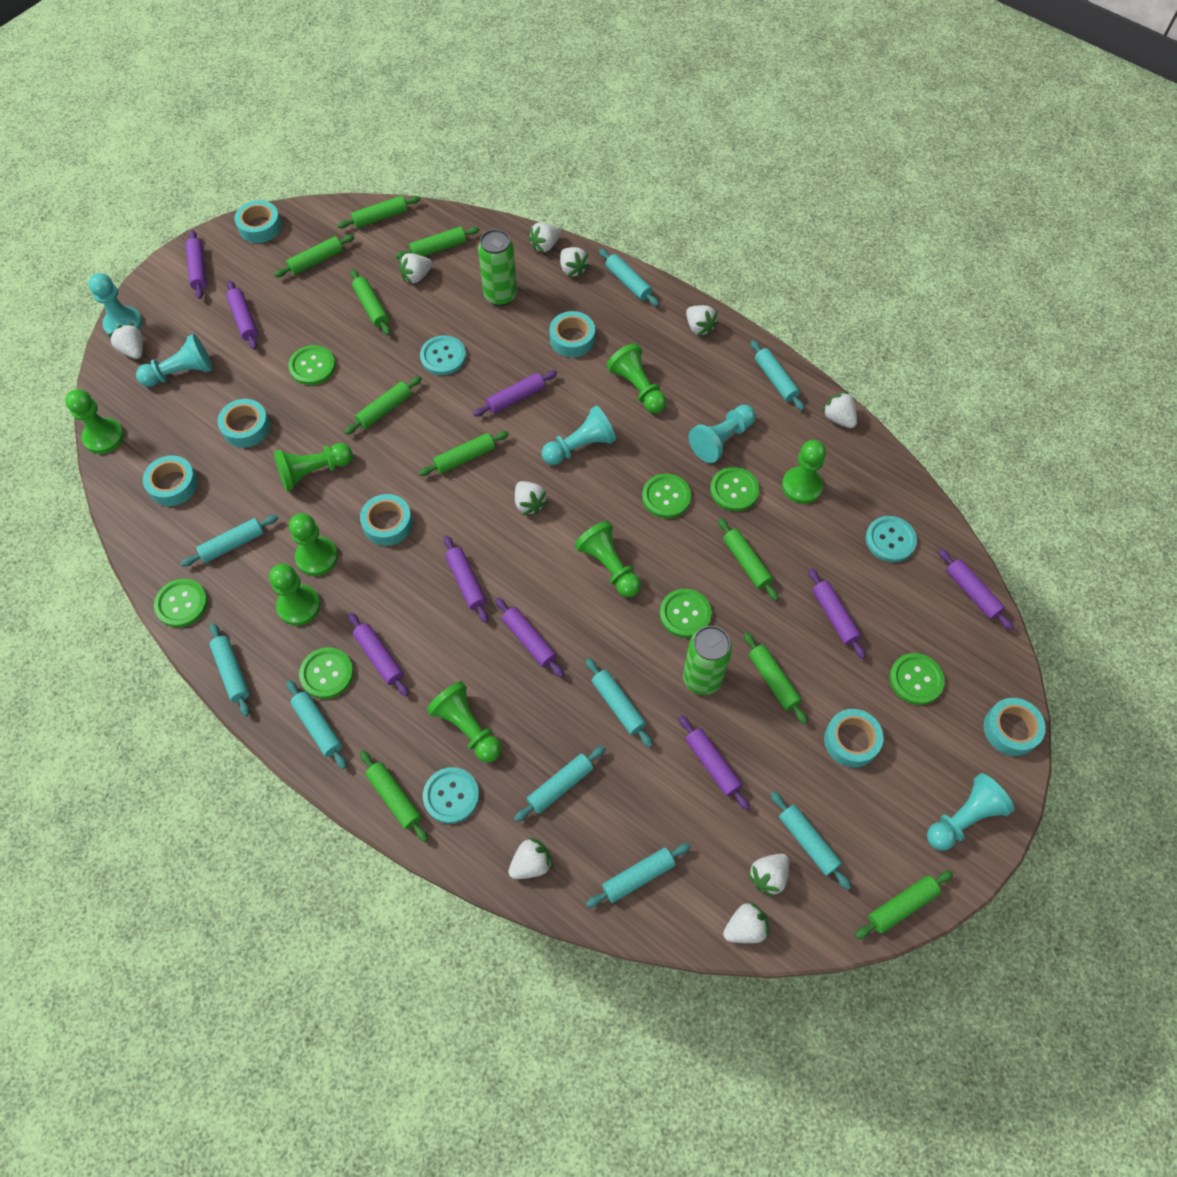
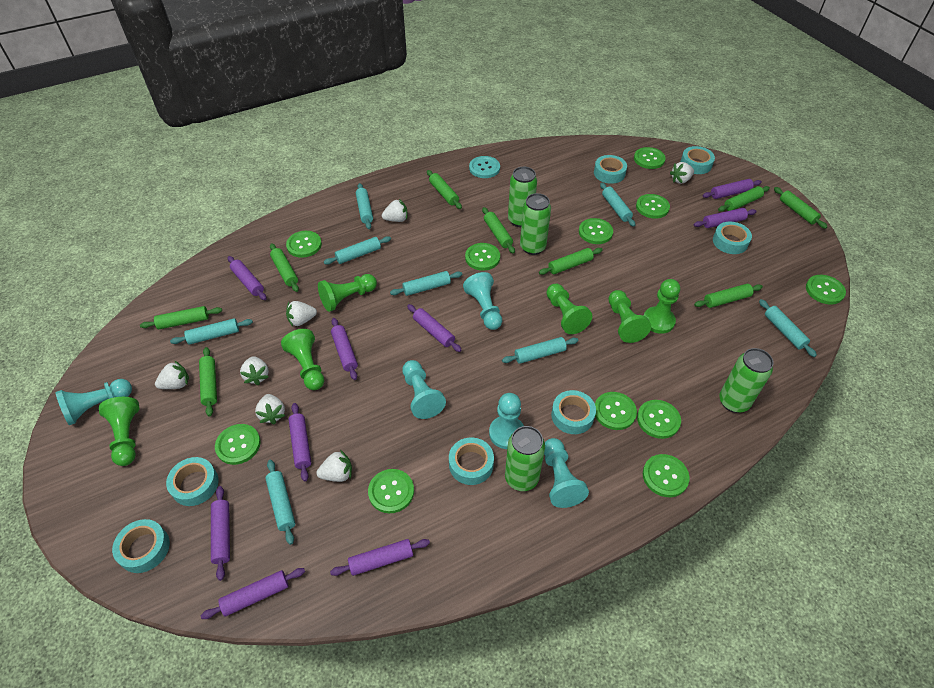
green button: 7 -> 11
green can: 2 -> 4
green pawn: 8 -> 6
green rolling pin: 10 -> 9
turquoise button: 3 -> 1
turquoise rolling pin: 9 -> 8
white strawberry: 10 -> 7

